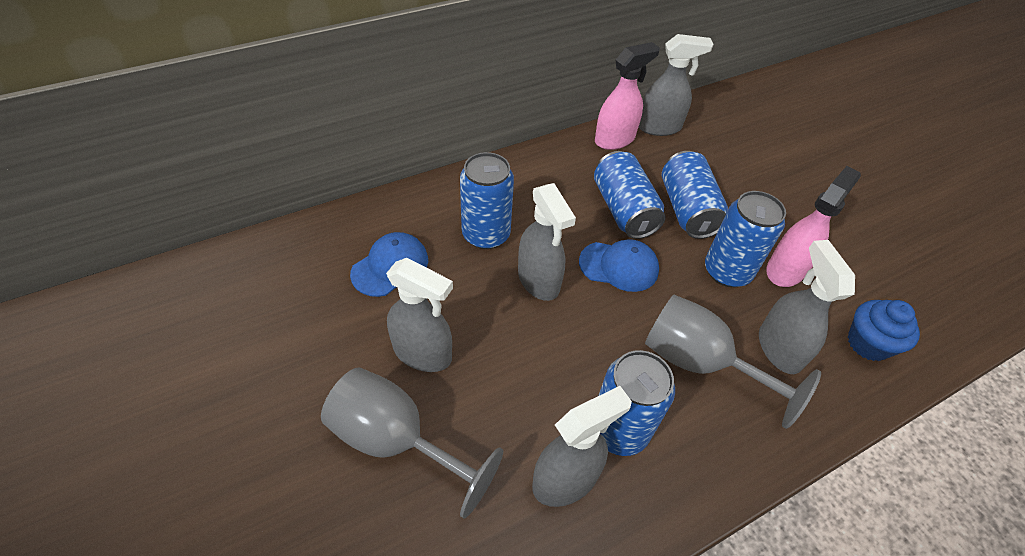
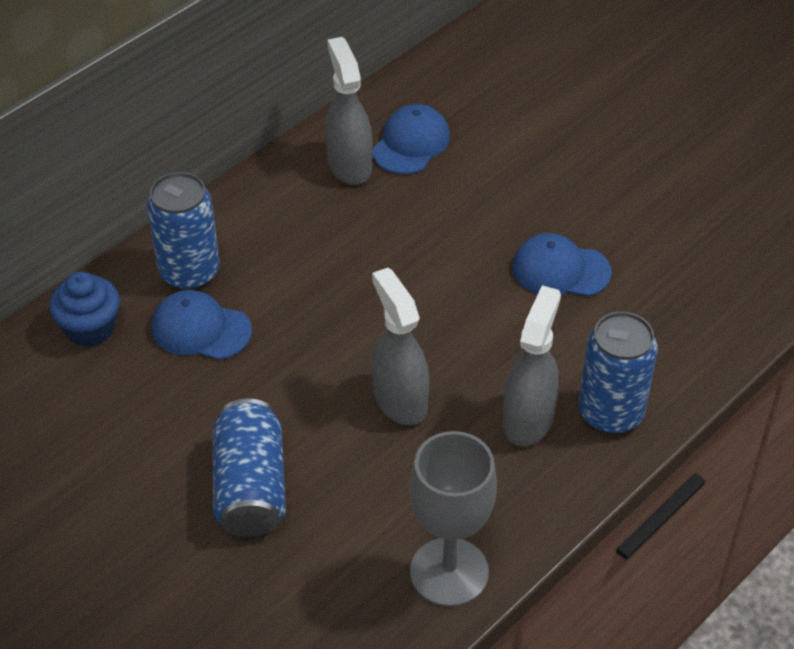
blue can: 5 -> 3
blue cap: 2 -> 3
grey goblet: 2 -> 1
grey spray bottle: 5 -> 3
pink spray bottle: 2 -> 0

